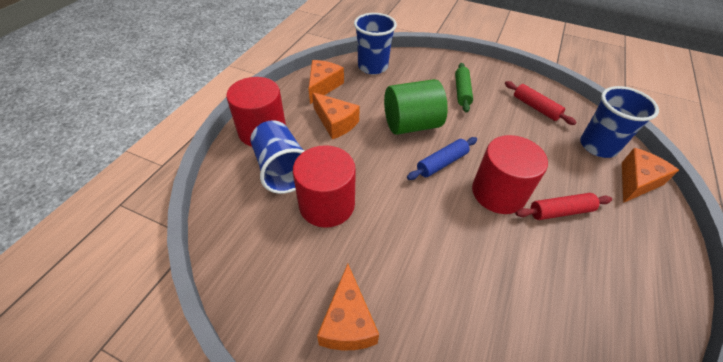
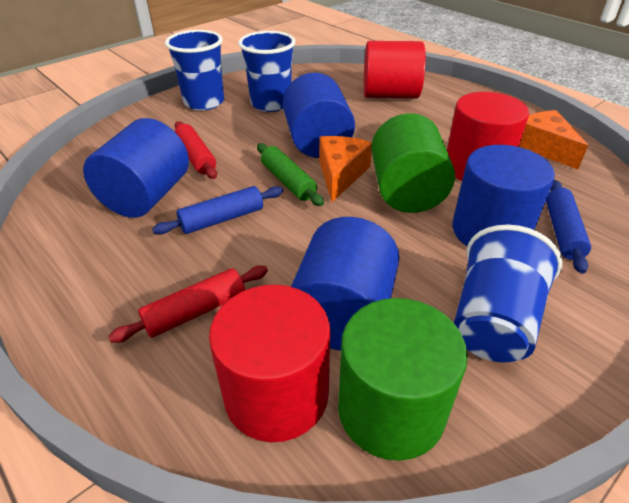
blue cylinder: 0 -> 4
blue rolling pin: 1 -> 2
green cylinder: 1 -> 2
orange cheese: 4 -> 2

